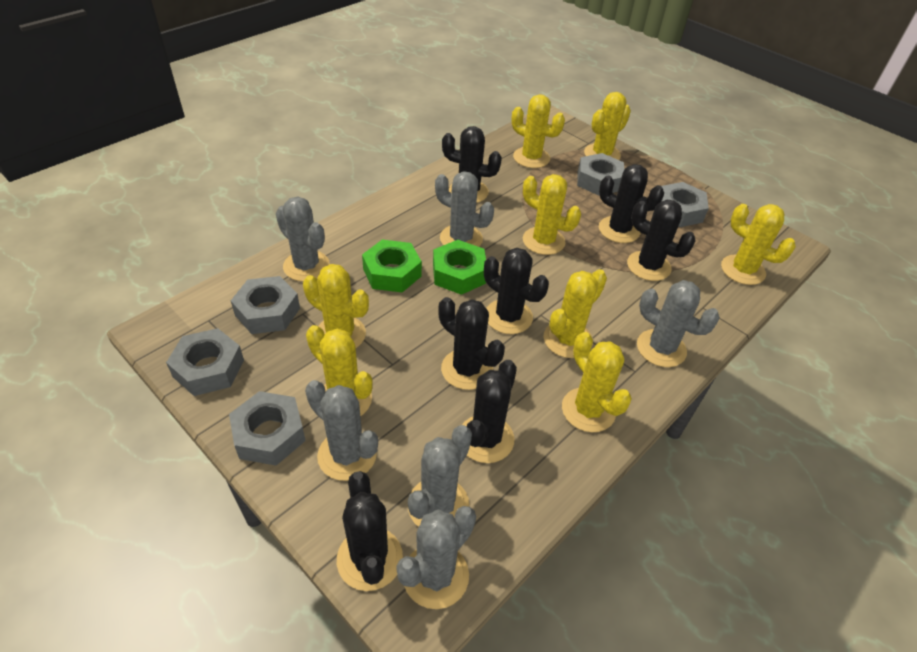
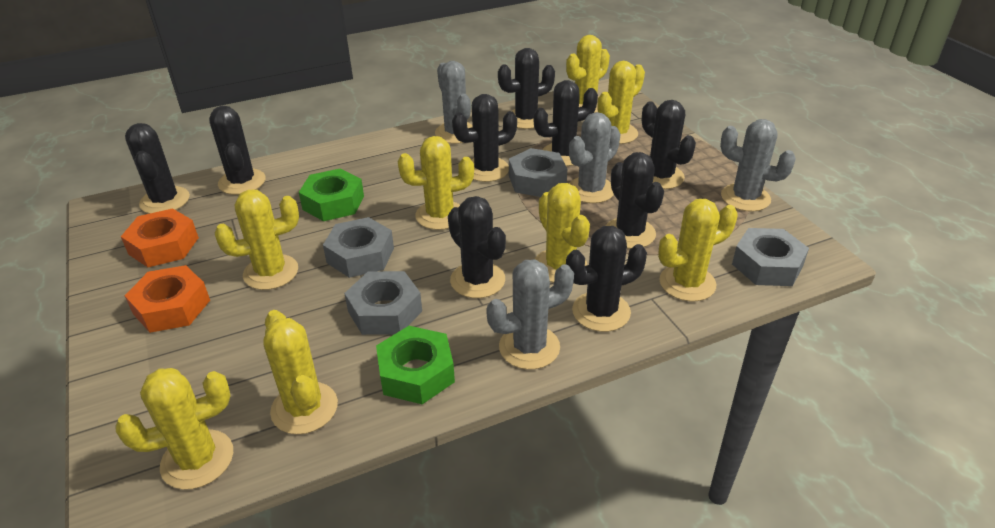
black cactus: 7 -> 9
grey cactus: 6 -> 4
grey nut: 5 -> 4
orange nut: 0 -> 2

